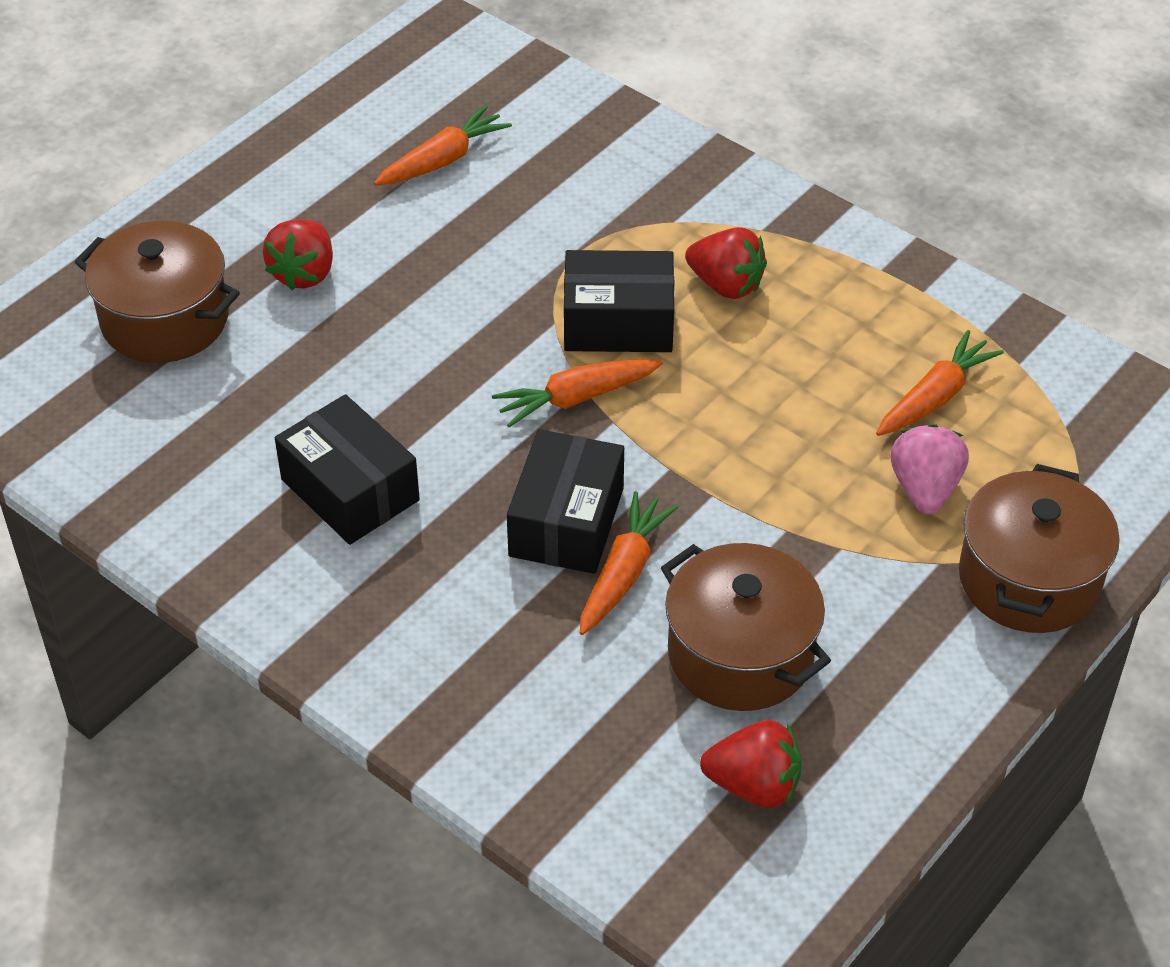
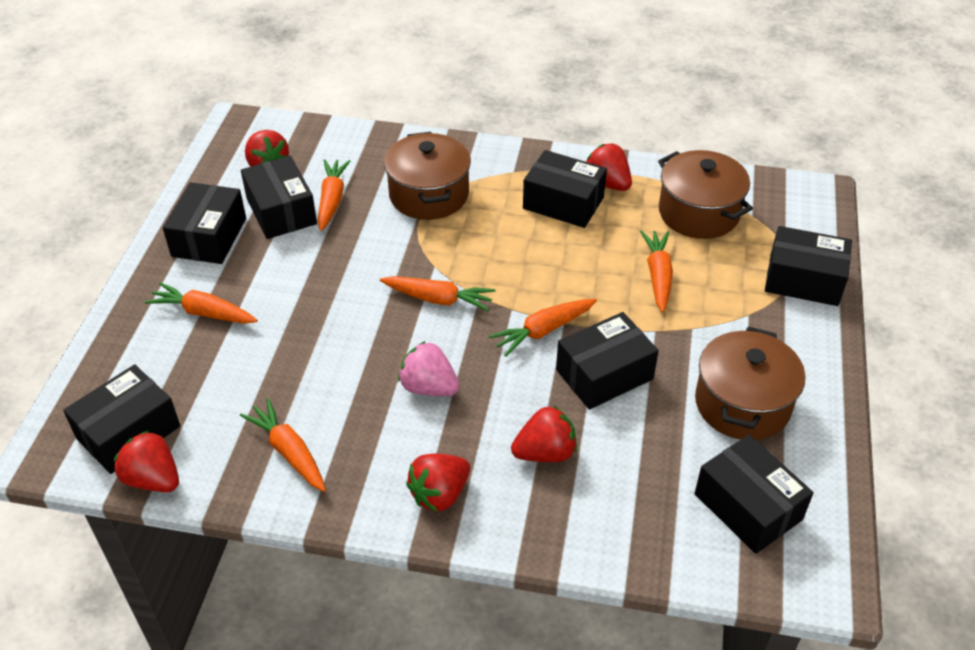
black box: 3 -> 7
orange carrot: 4 -> 6
red strawberry: 3 -> 5

